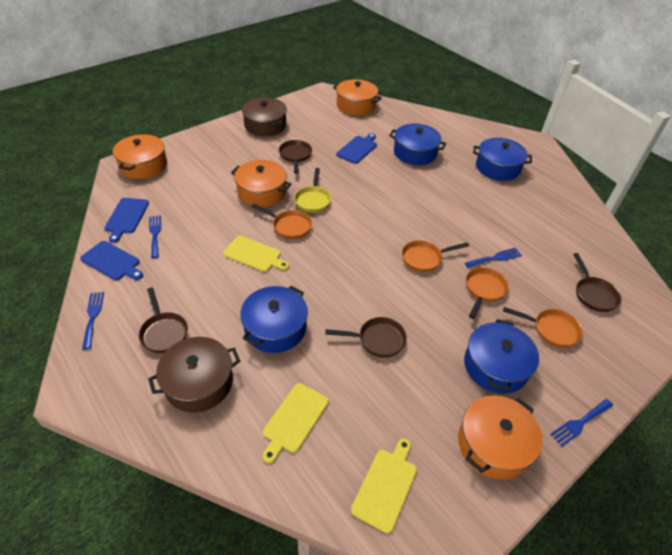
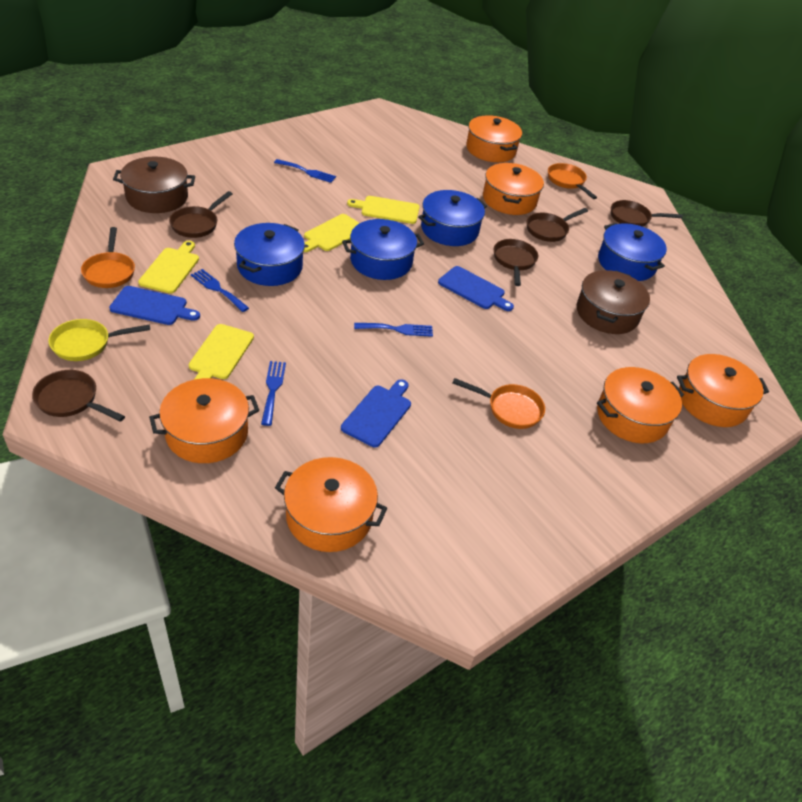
brown pan: 4 -> 5
orange pan: 4 -> 3
orange pot: 4 -> 6
yellow cutting board: 3 -> 4

